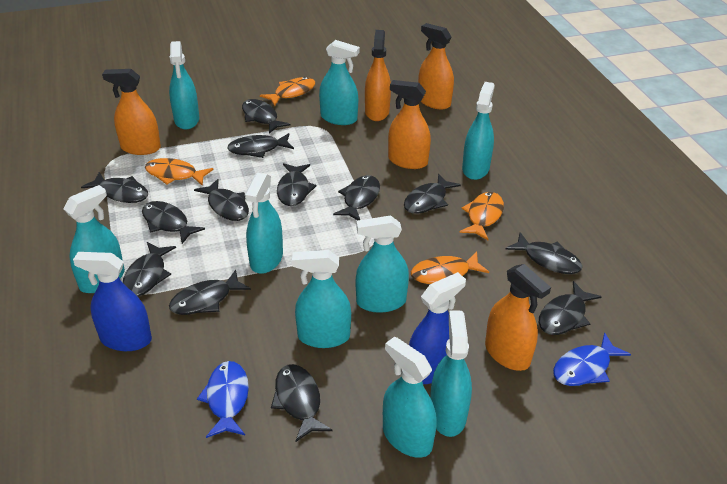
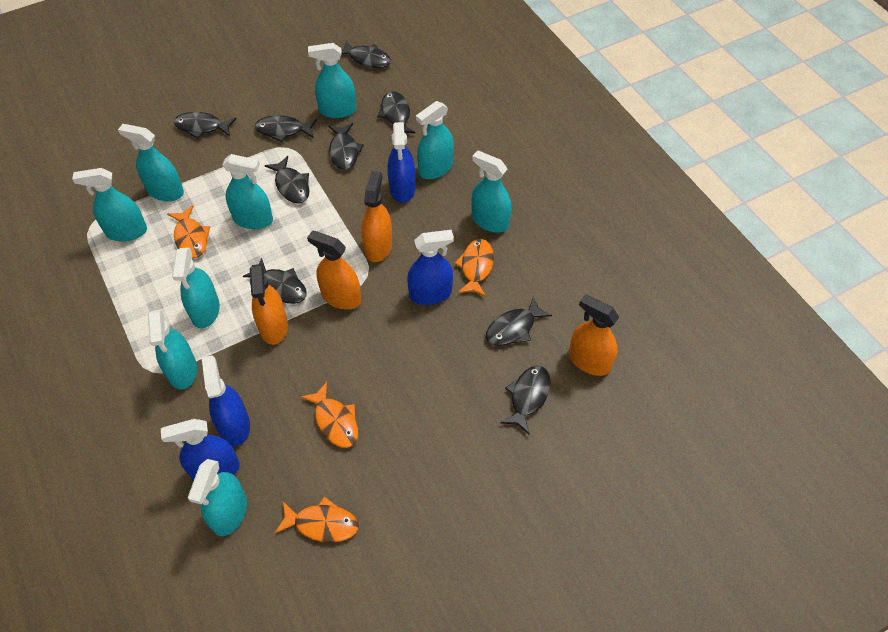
black fish: 13 -> 9
blue fish: 2 -> 0
blue spray bottle: 2 -> 4
orange spray bottle: 5 -> 4

